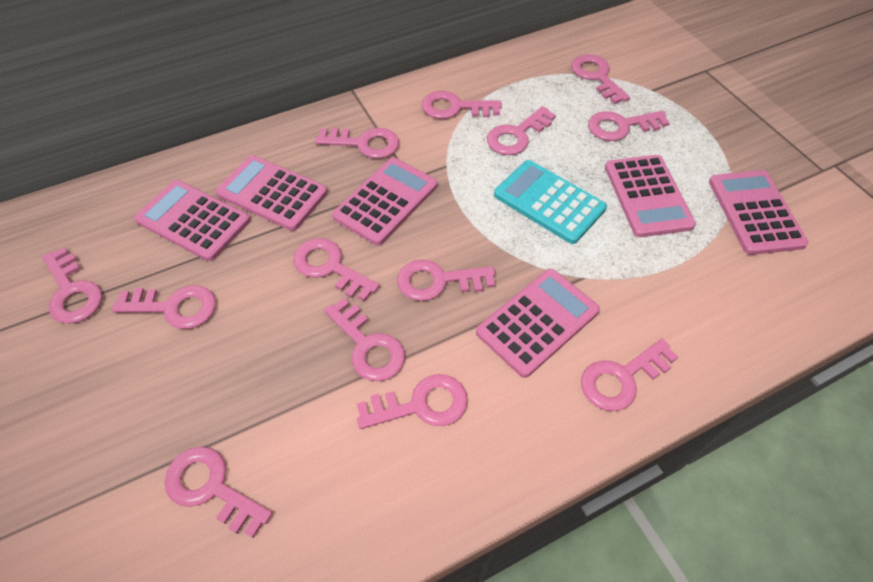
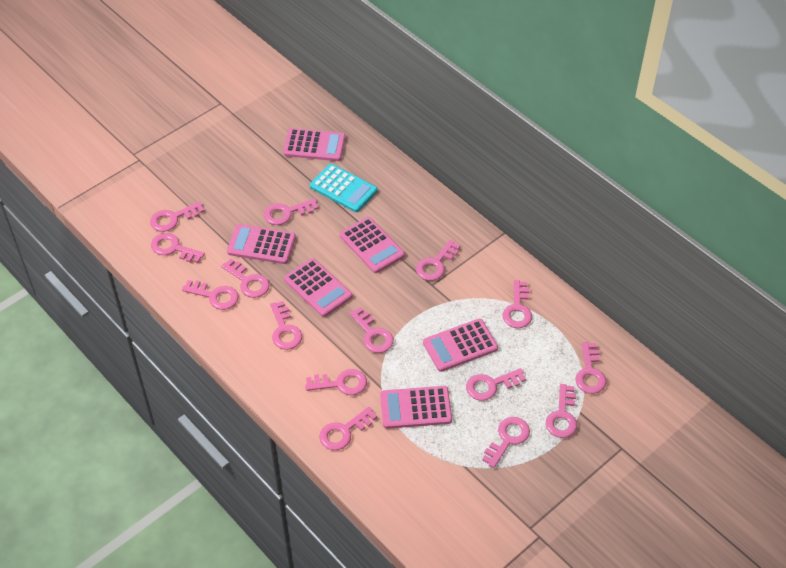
pink key: 13 -> 15

